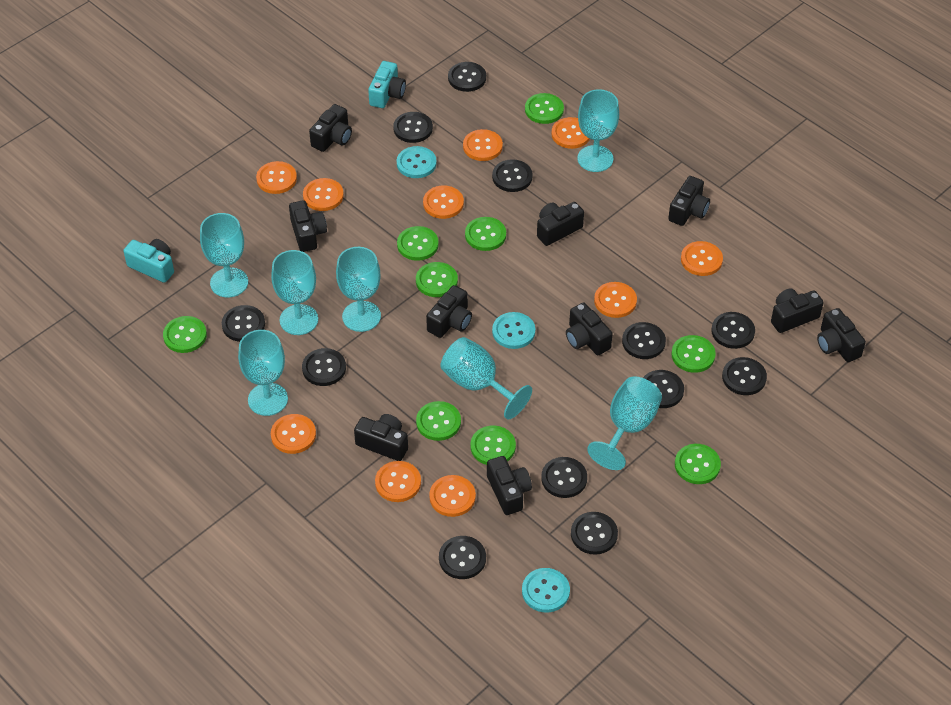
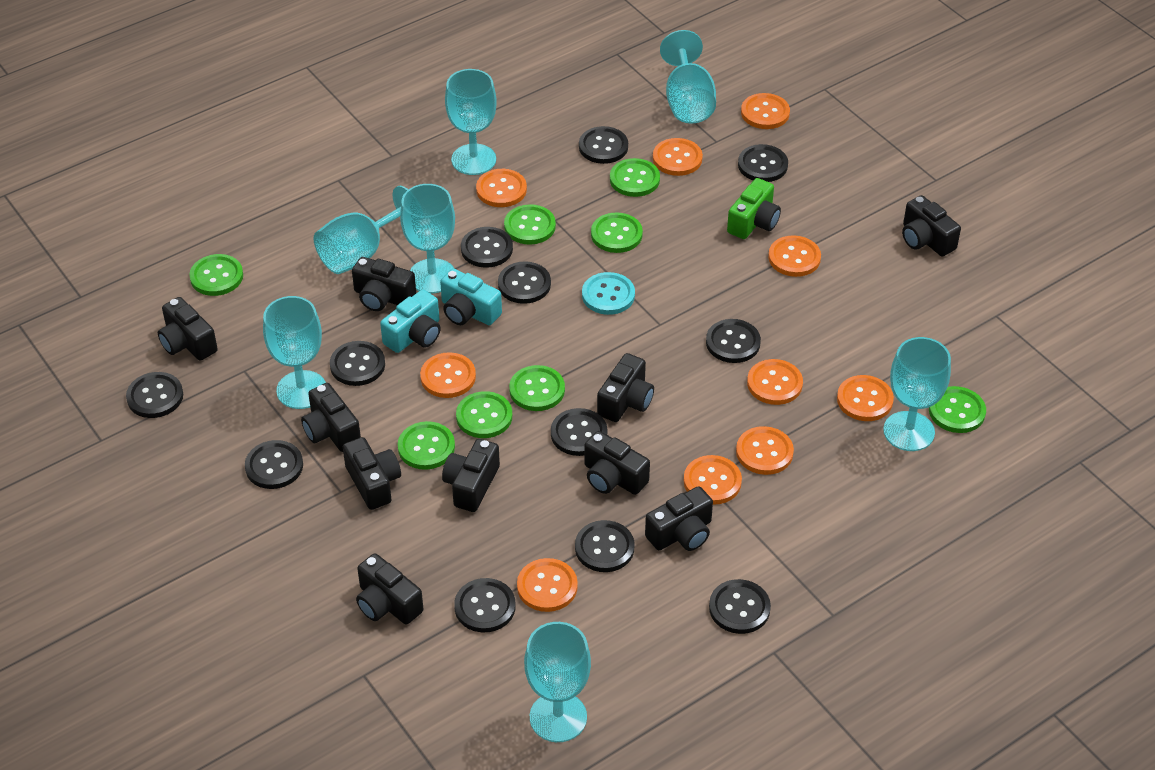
green button: 9 -> 8
green camera: 0 -> 1
turquoise button: 3 -> 1

